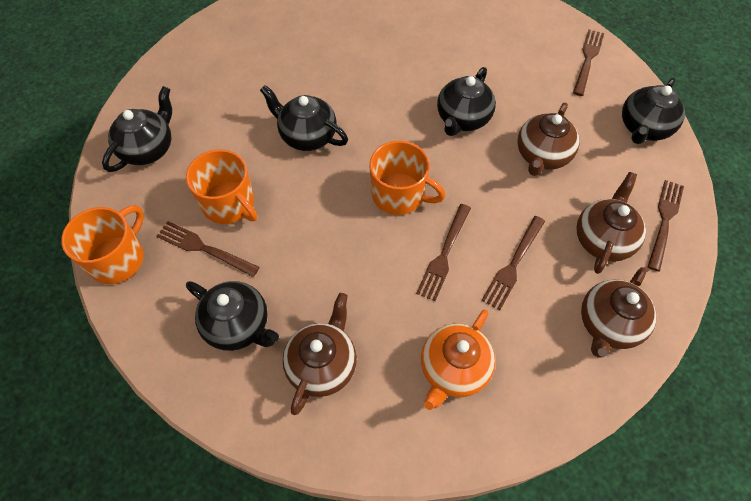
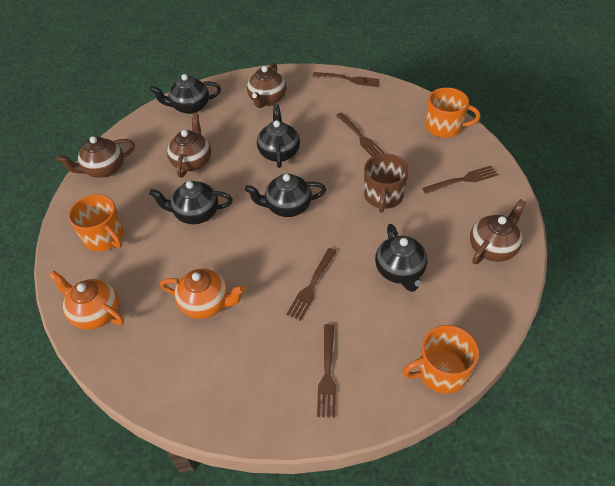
brown mug: 0 -> 1
orange teapot: 1 -> 2

